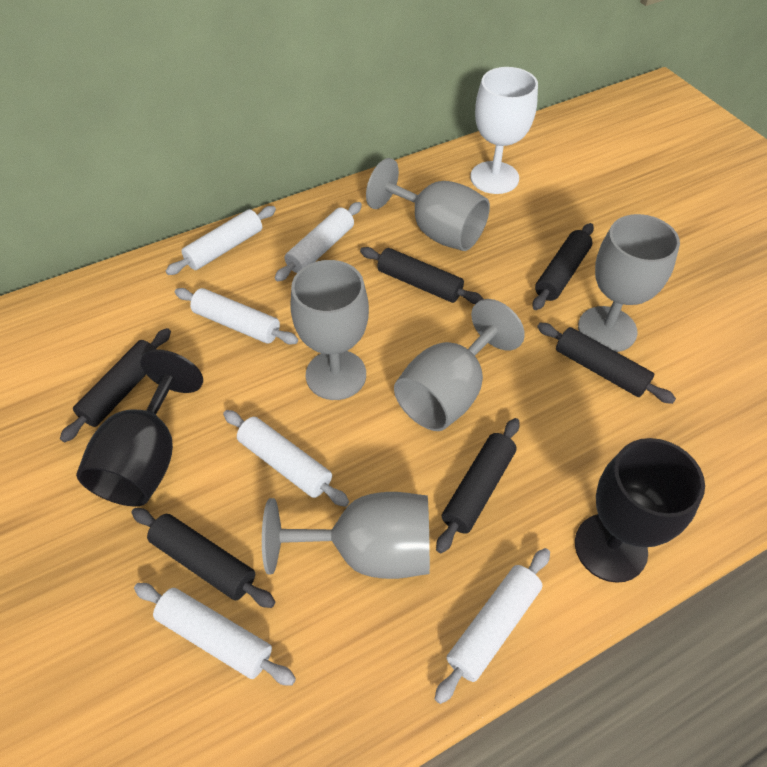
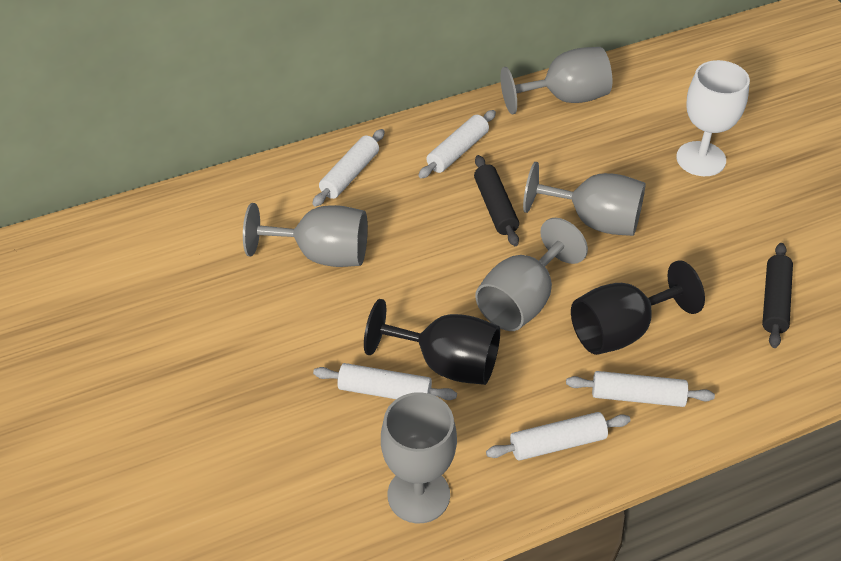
black rolling pin: 6 -> 2
white rolling pin: 6 -> 5

